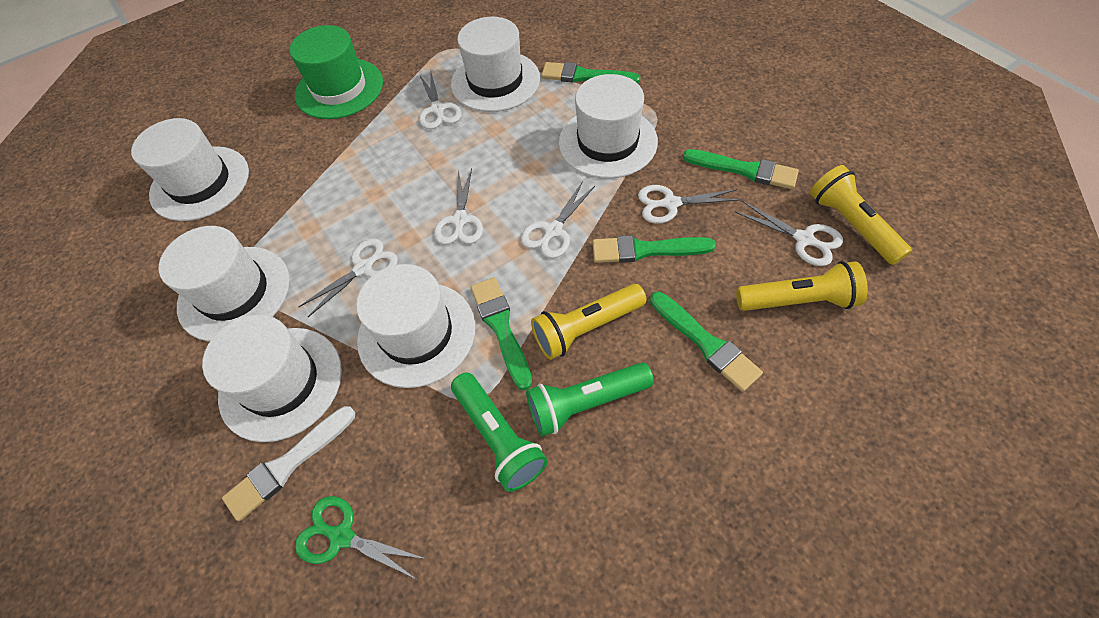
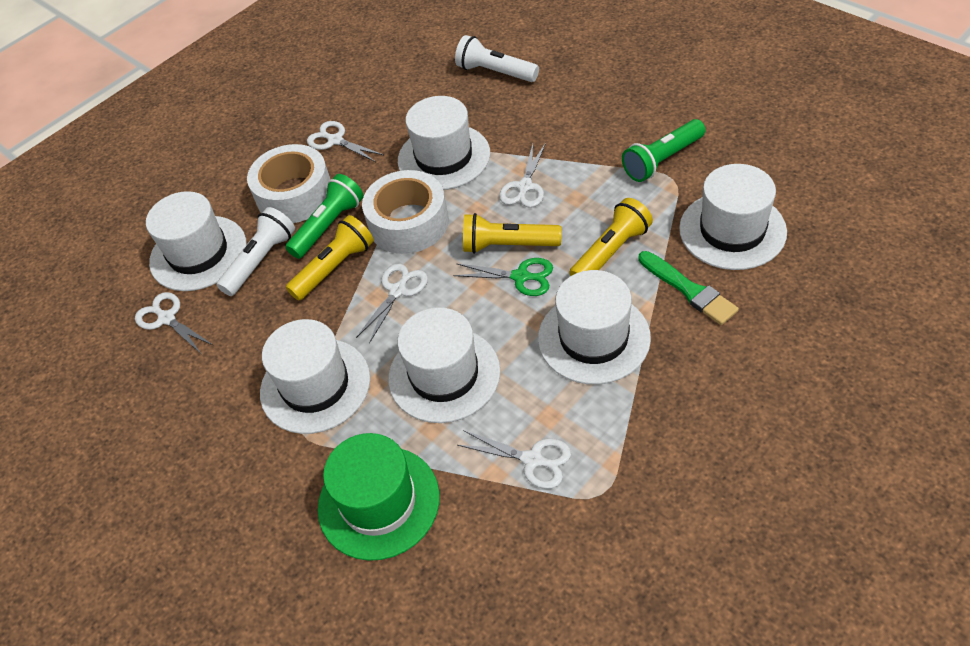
green brush: 5 -> 1
white brush: 1 -> 0
white flashlight: 0 -> 2
white scissors: 6 -> 5
white tape: 0 -> 2

